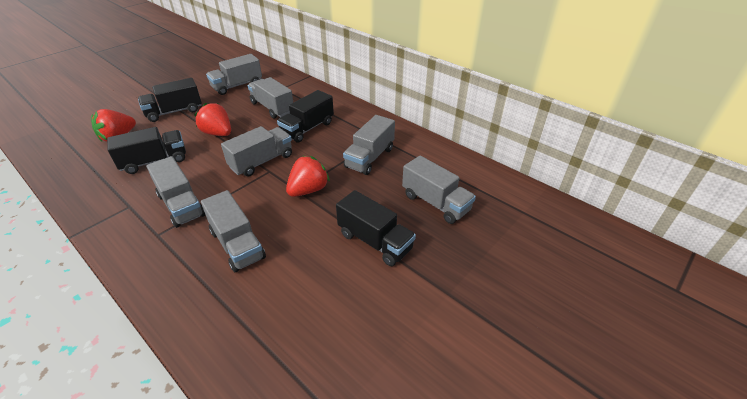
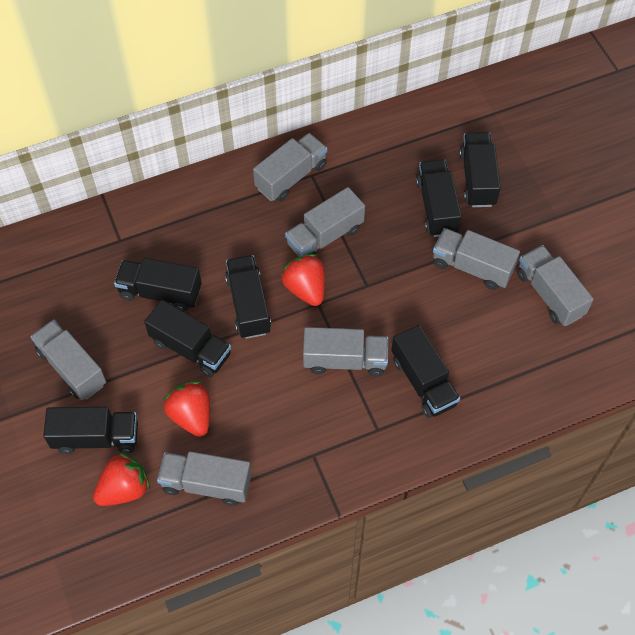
black truck: 4 -> 7

